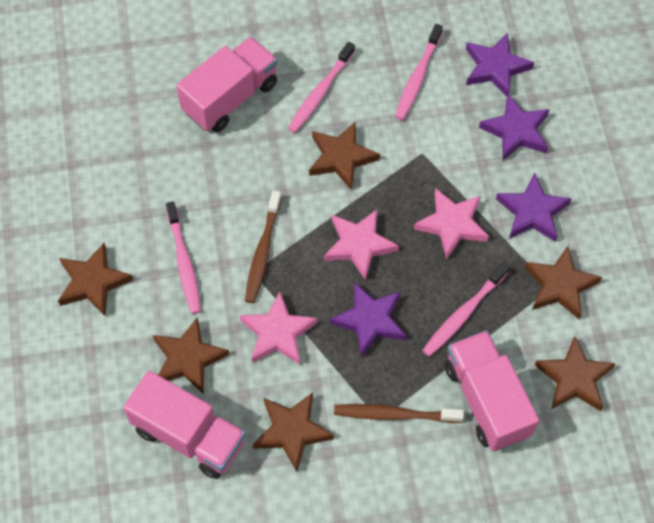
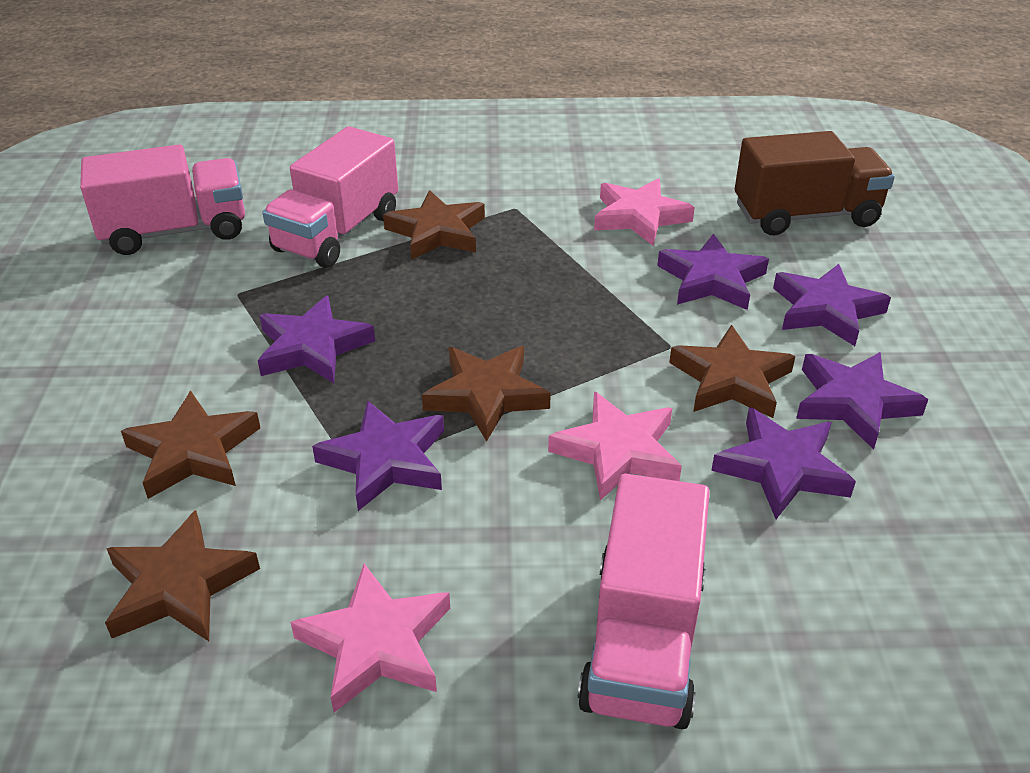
brown star: 6 -> 5
brown toothbrush: 2 -> 0
brown truck: 0 -> 1
pink toothbrush: 4 -> 0
purple star: 4 -> 6

